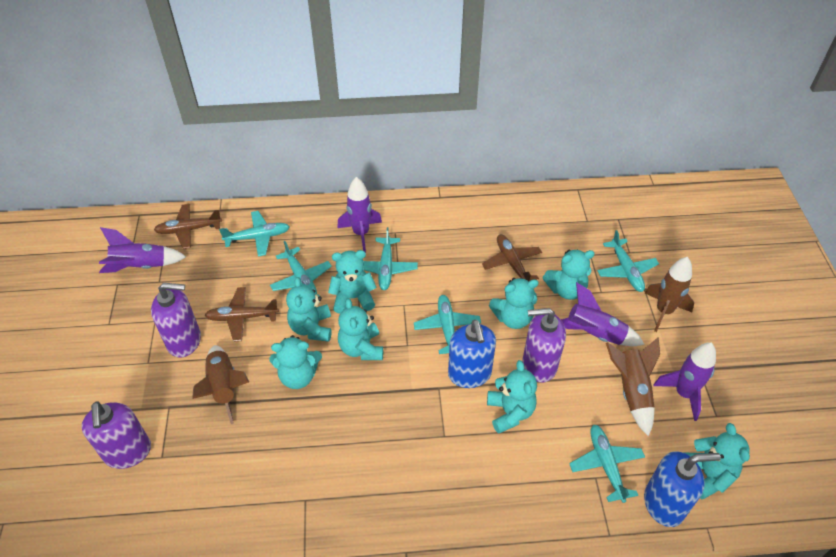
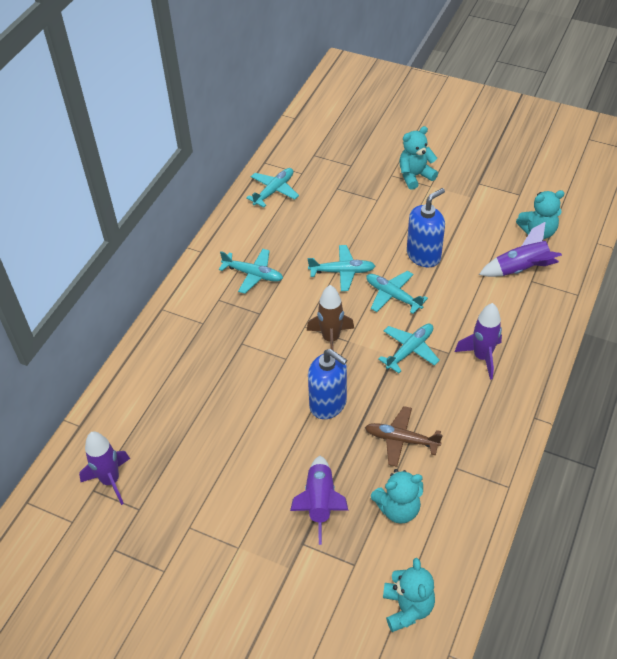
brown plane: 3 -> 1
brown rocket: 3 -> 1
purple soap dispenser: 3 -> 0
turquoise plane: 6 -> 5
turquoise teddy bear: 8 -> 4

